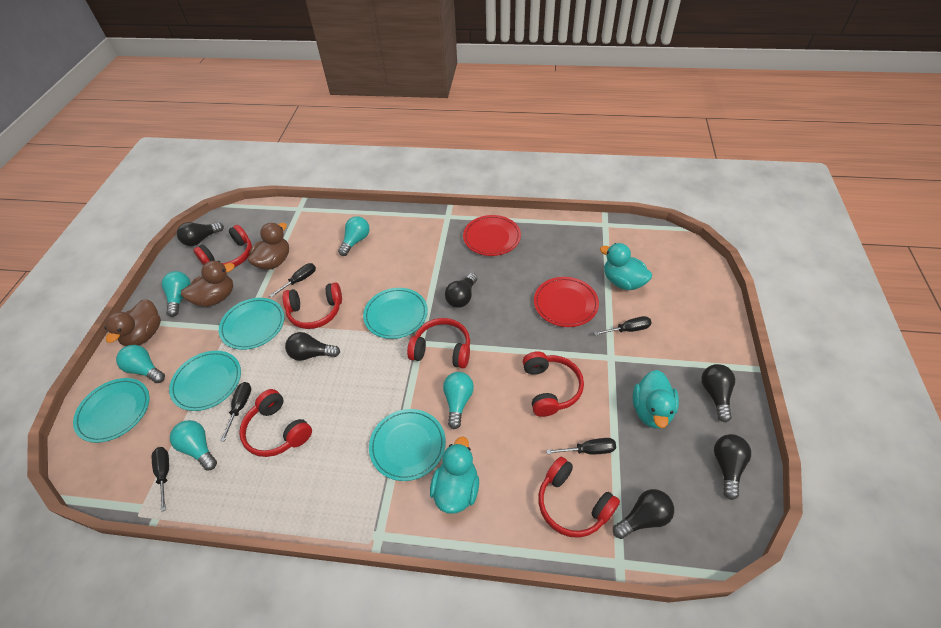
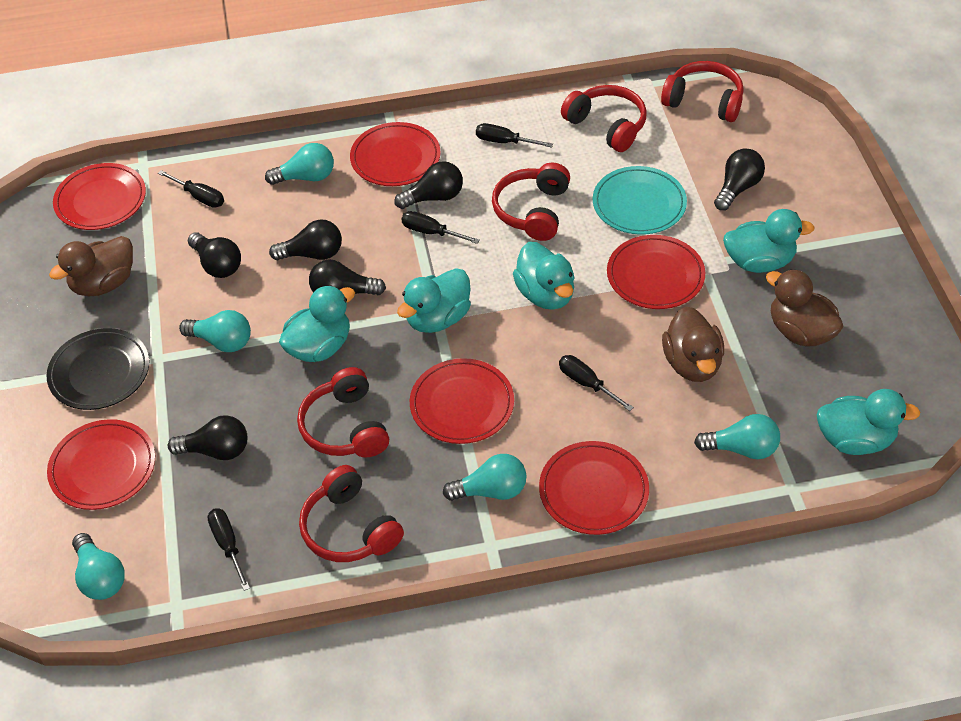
black plate: 0 -> 1
red headphones: 6 -> 5
red plate: 2 -> 6
turquoise duck: 3 -> 5
turquoise plate: 5 -> 1

